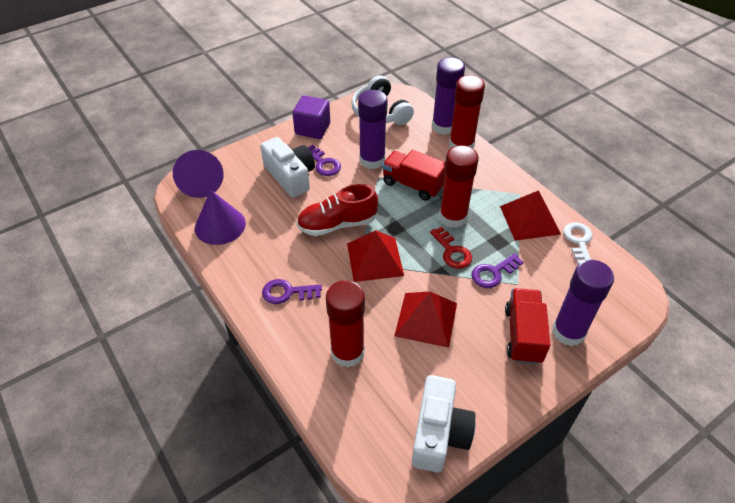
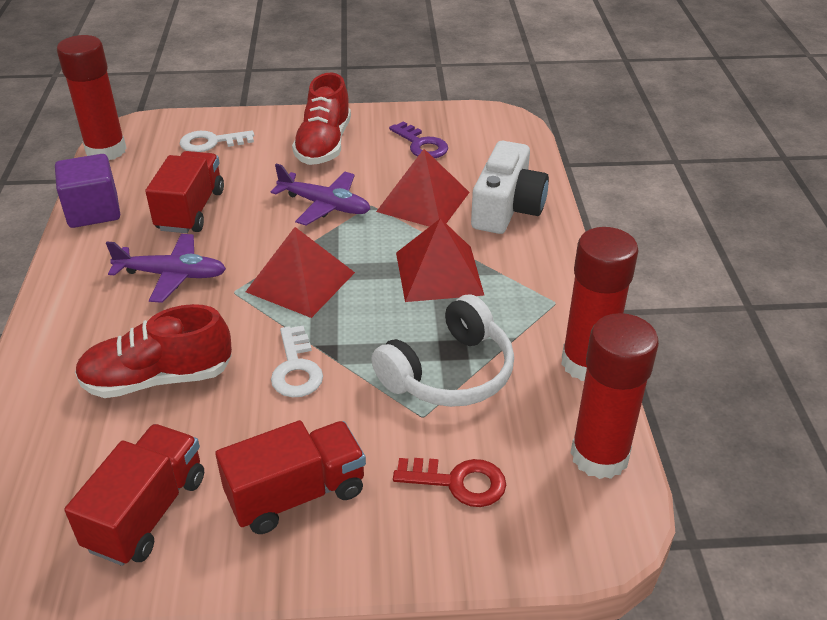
purple cone: 2 -> 0
purple glue stick: 3 -> 0
purple key: 3 -> 1
purple plane: 0 -> 2
red shoe: 1 -> 2
red truck: 2 -> 3
white camera: 2 -> 1
white key: 1 -> 2

